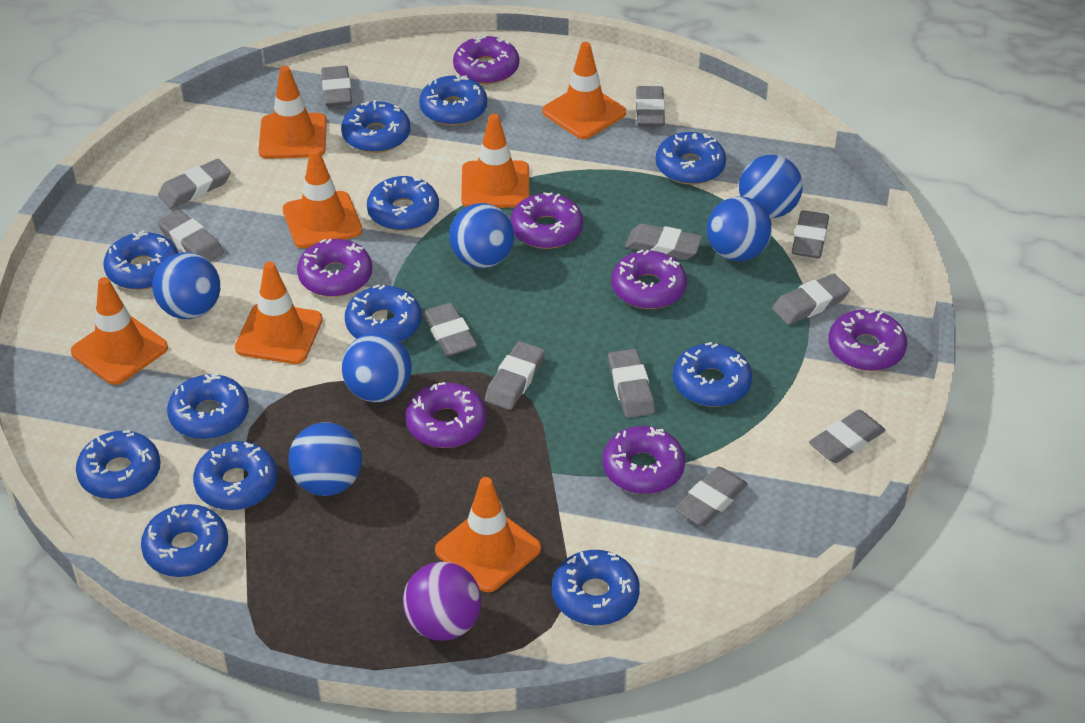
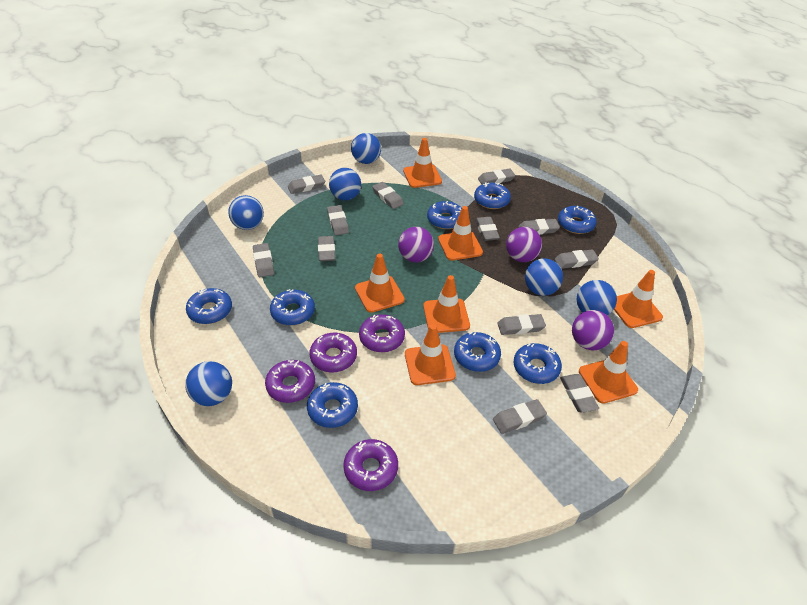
blue donut: 12 -> 8
purple ball: 1 -> 3
purple donut: 7 -> 4

